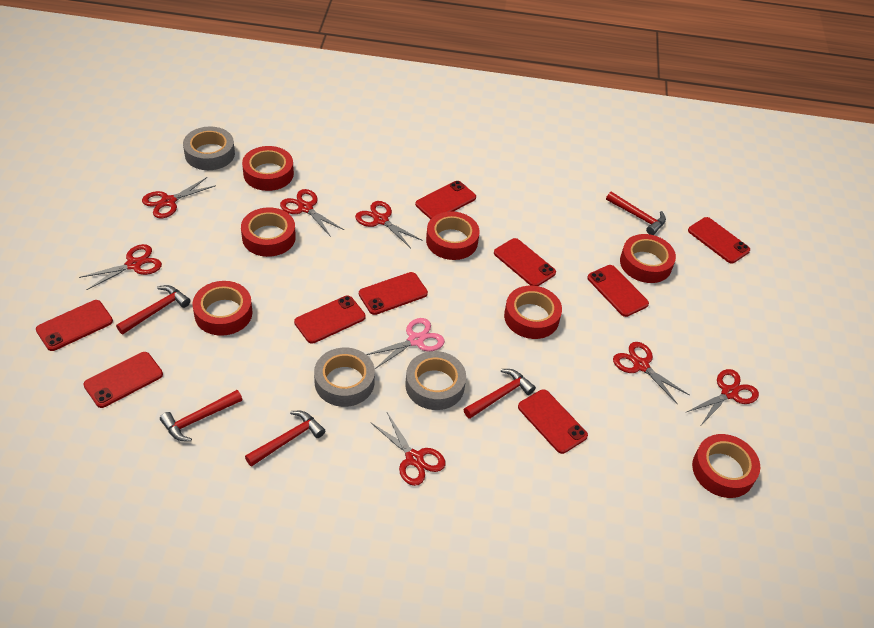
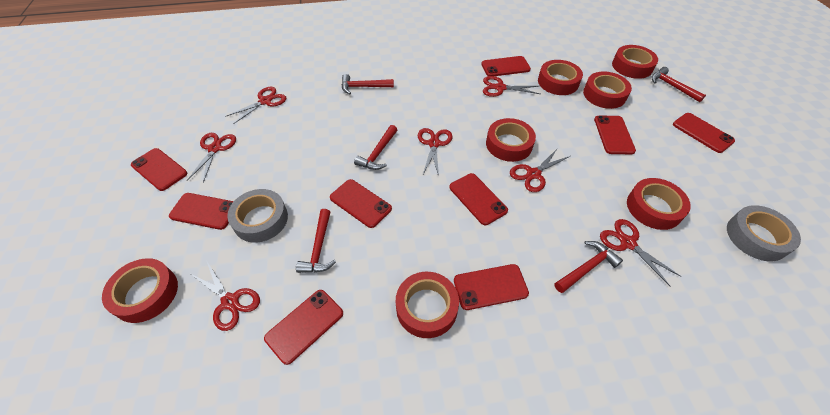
grey tape: 3 -> 2
pink scissors: 1 -> 0

